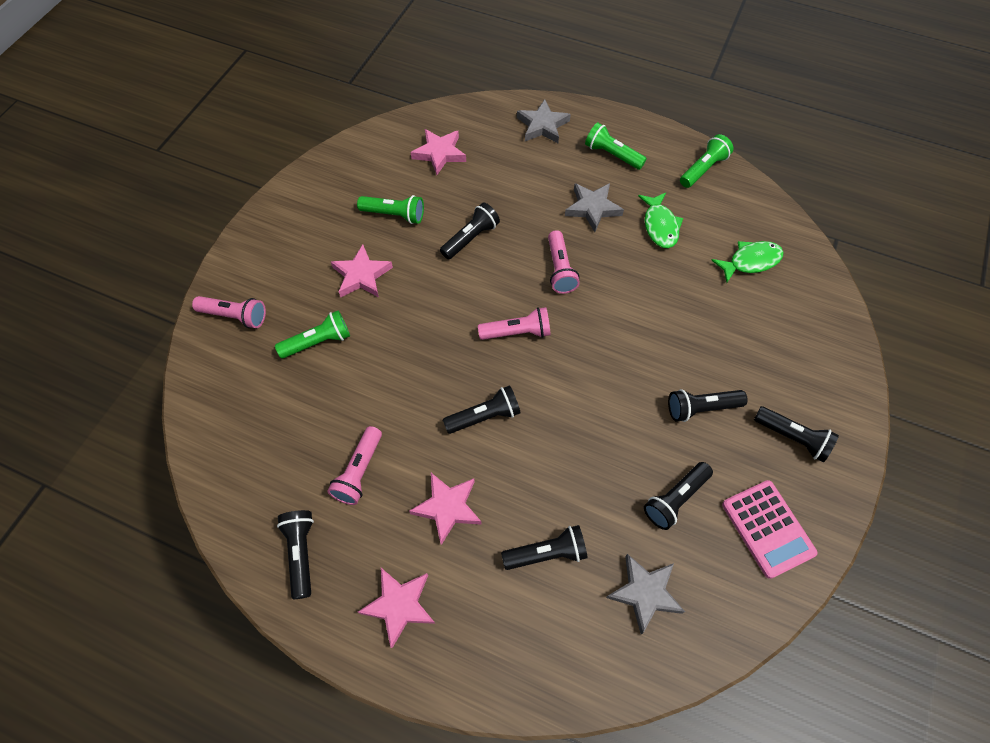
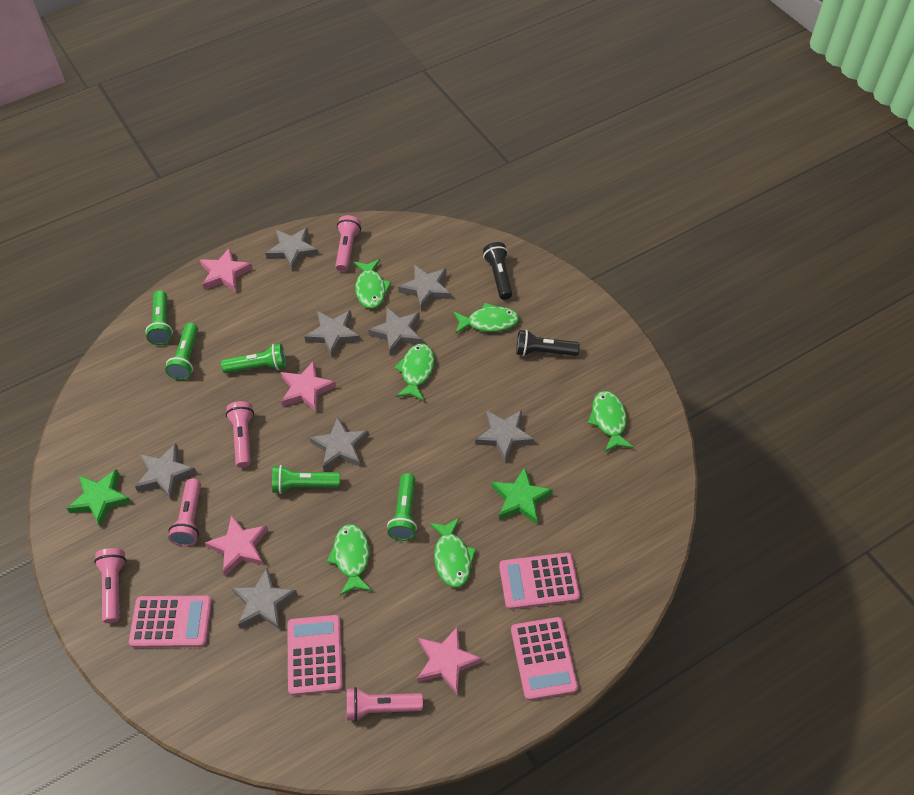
black flashlight: 7 -> 2
green fish: 2 -> 6
green flashlight: 4 -> 5
green star: 0 -> 2
grey star: 3 -> 8
pink calculator: 1 -> 4
pink flashlight: 4 -> 5

